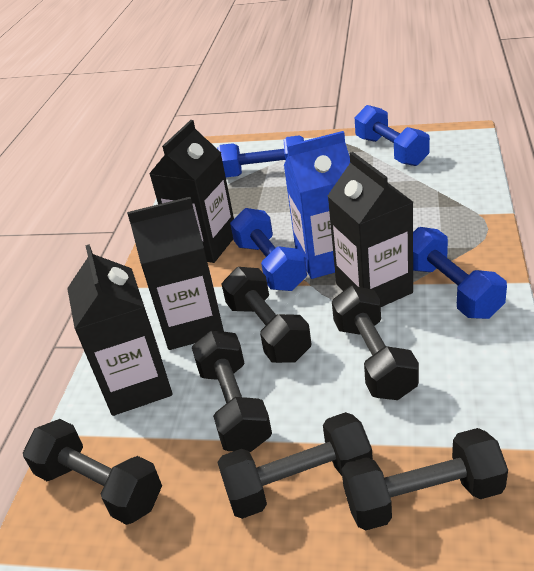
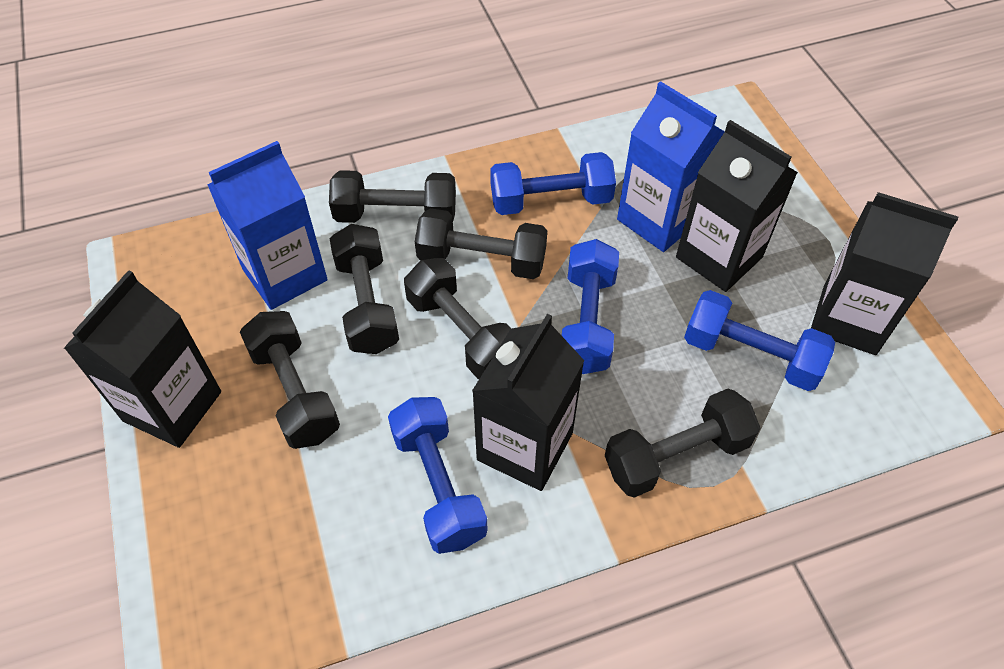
blue carton: 1 -> 2

